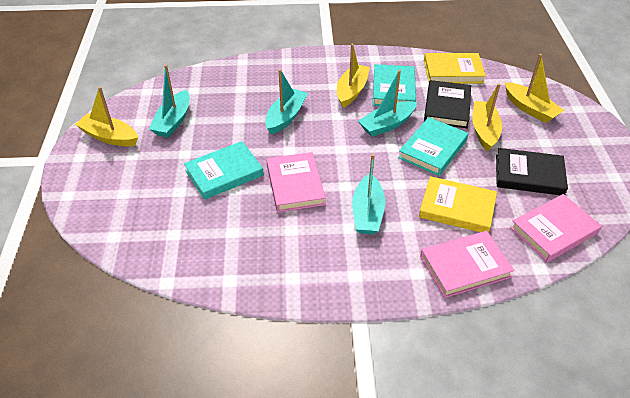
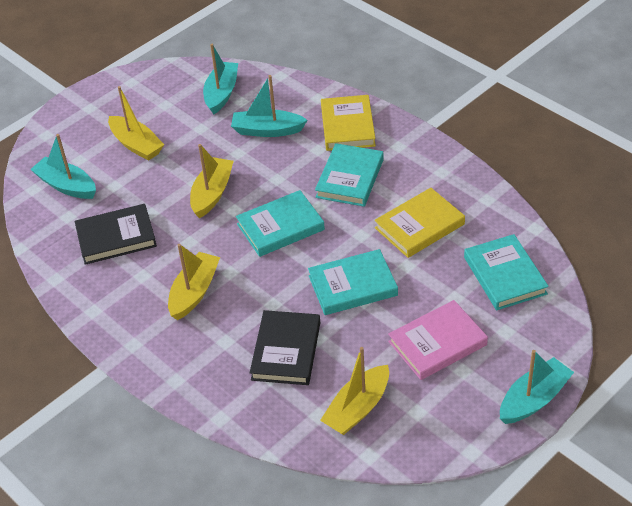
pink book: 3 -> 1
turquoise book: 3 -> 4

